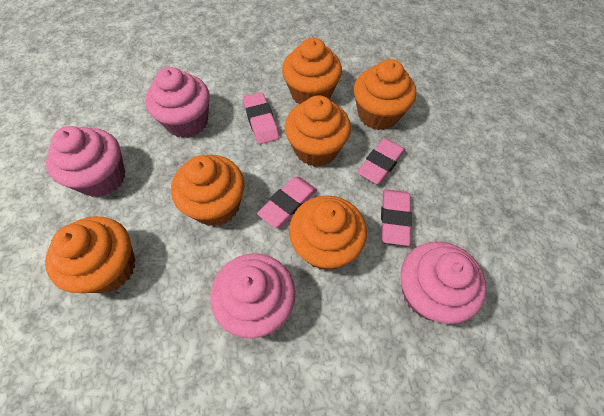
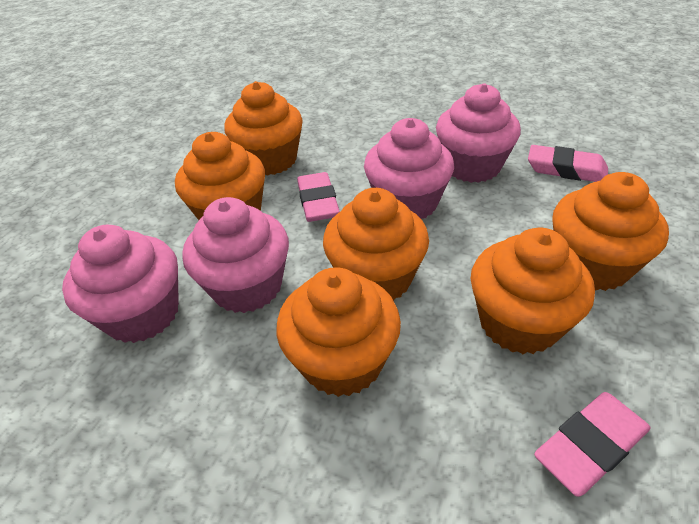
pink eraser: 4 -> 3

